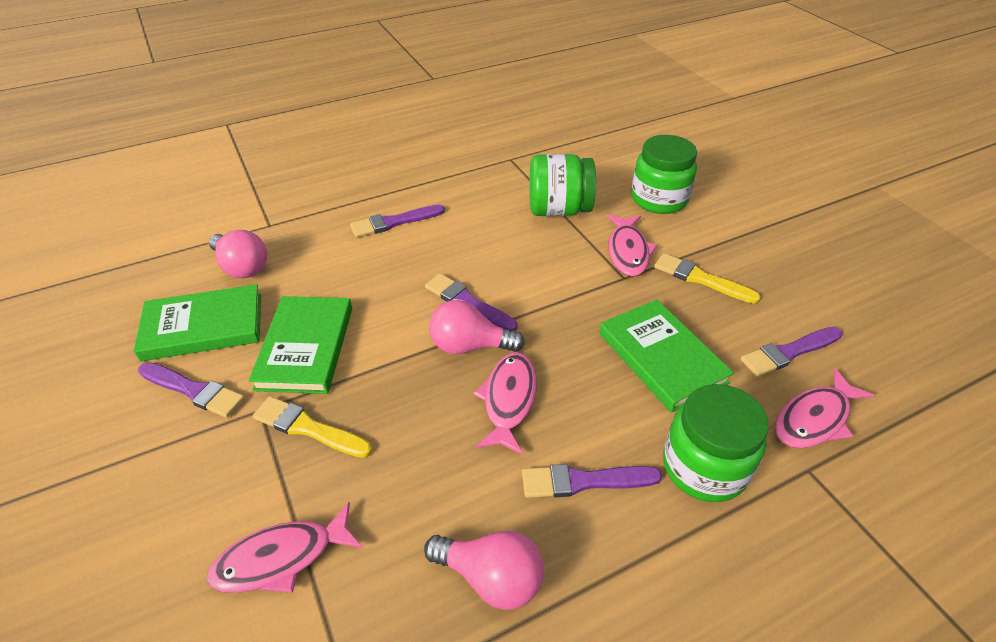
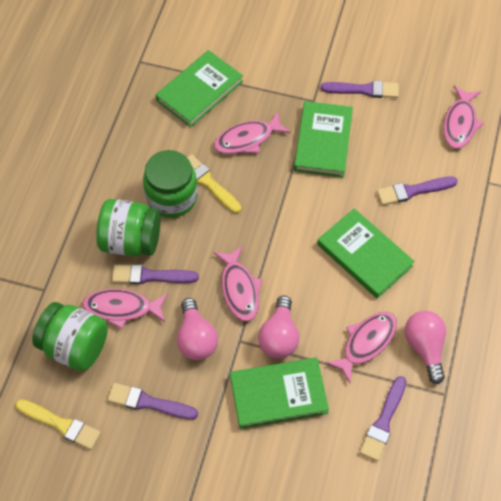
green book: 3 -> 4
pink fish: 4 -> 5

